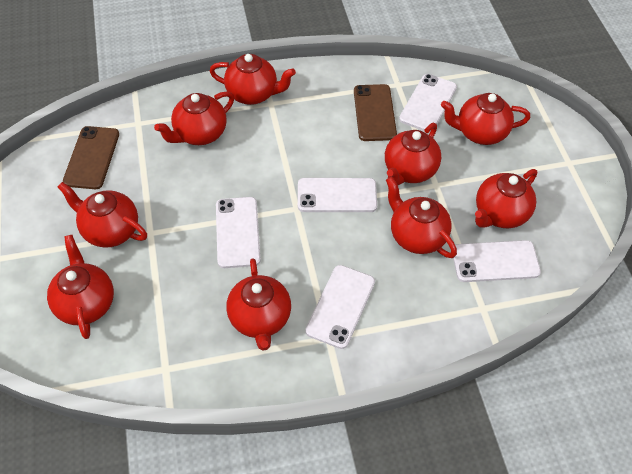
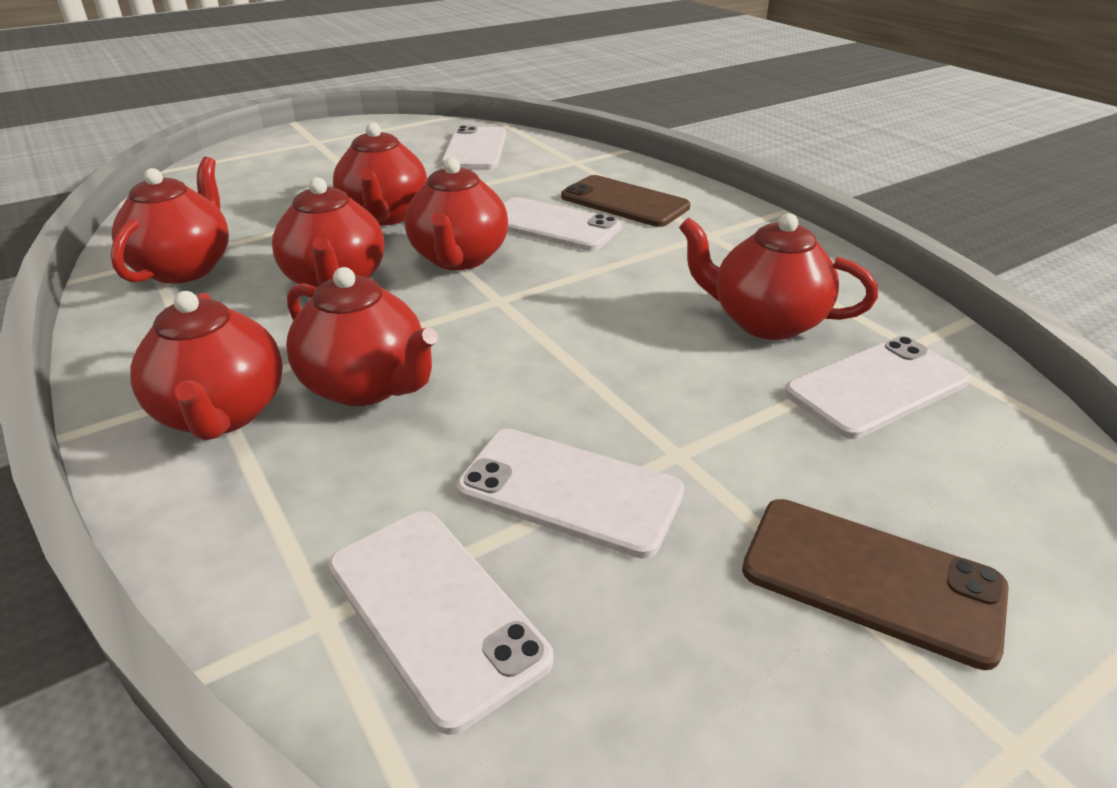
red teapot: 9 -> 7

